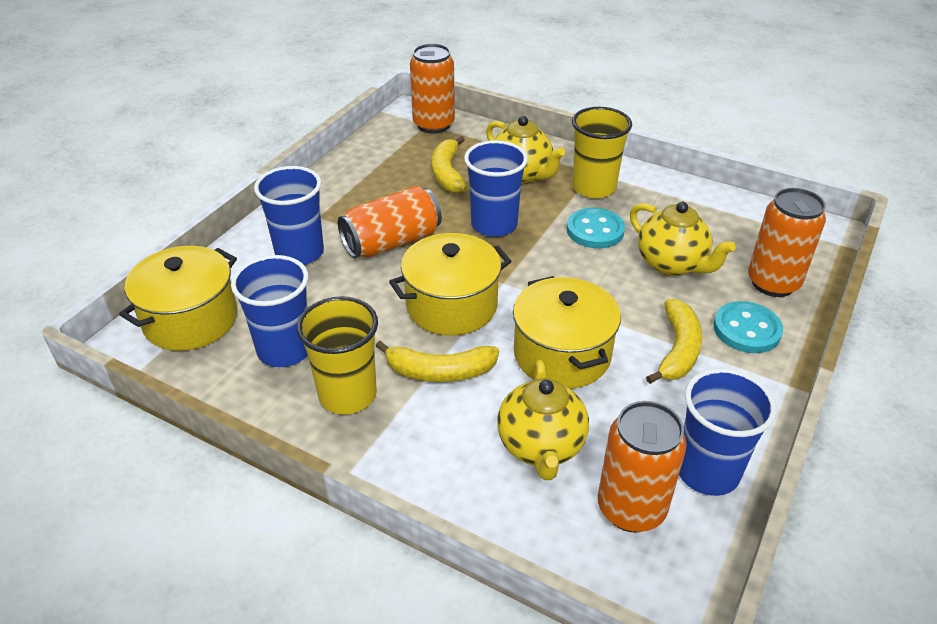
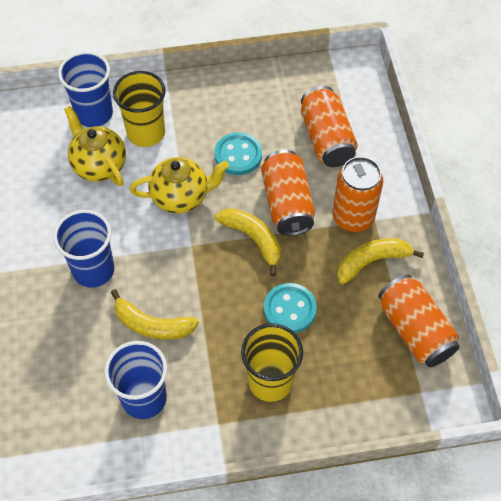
blue cup: 4 -> 3
yellow pot: 3 -> 0
yellow teapot: 3 -> 2

